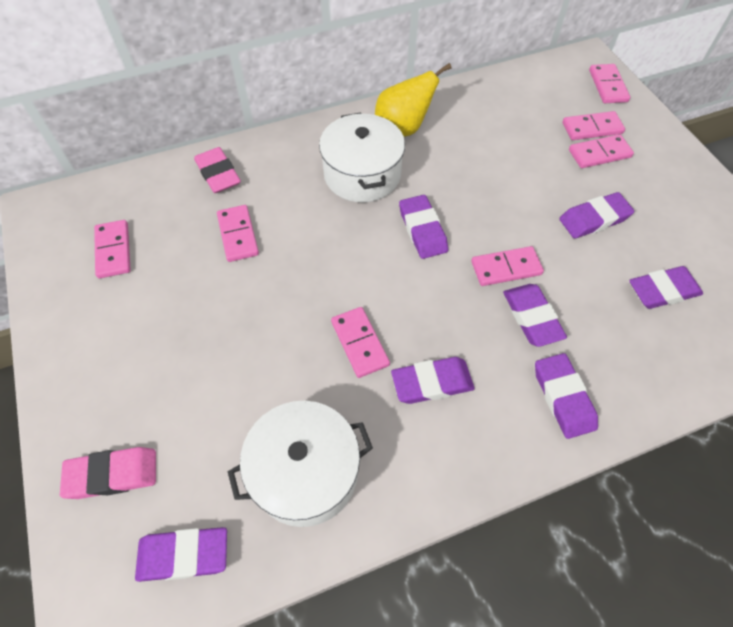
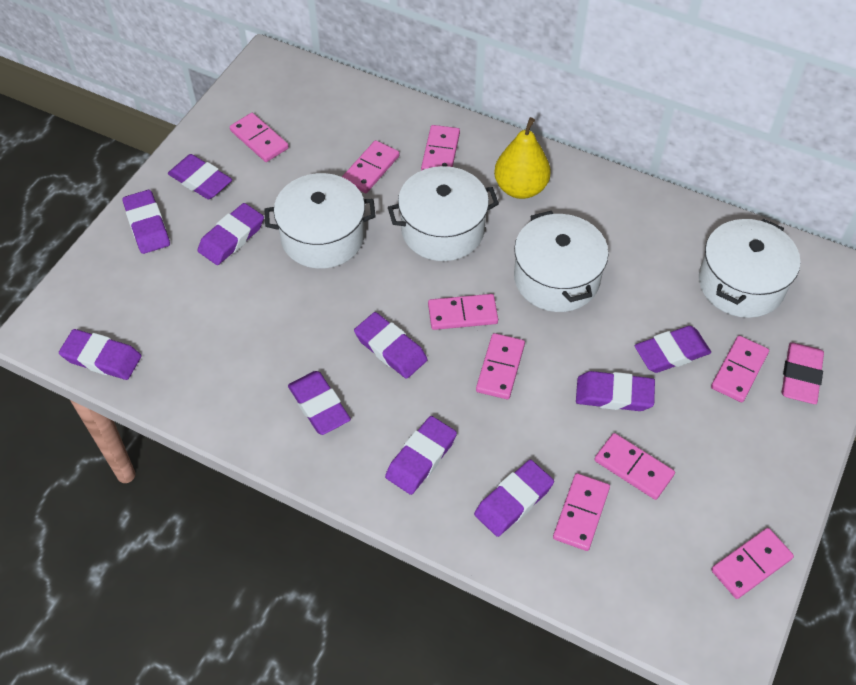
pink domino: 7 -> 9
pink eraser: 2 -> 1
purple eraser: 7 -> 10
white pot: 2 -> 4

